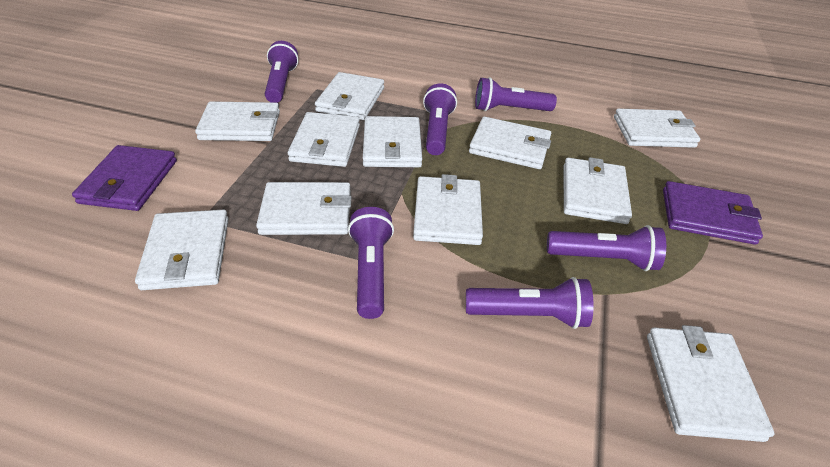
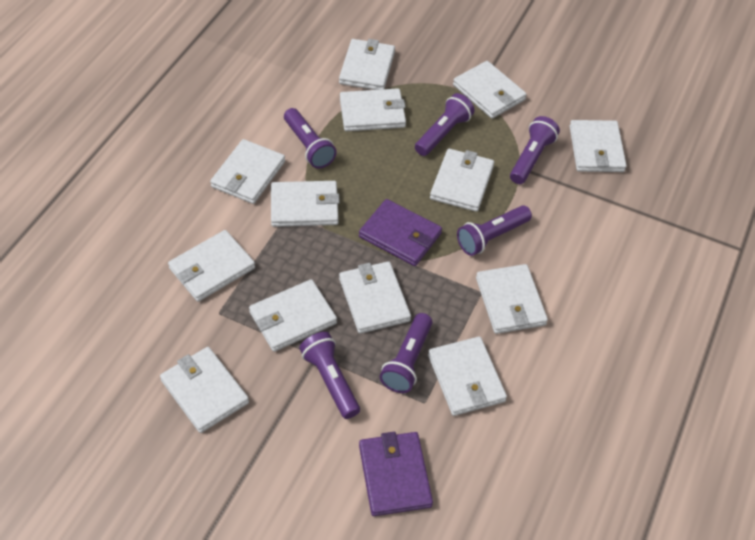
white wallet: 11 -> 13

